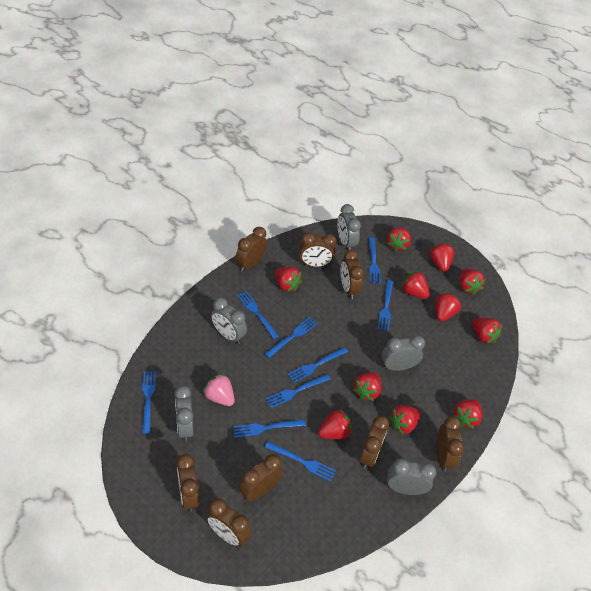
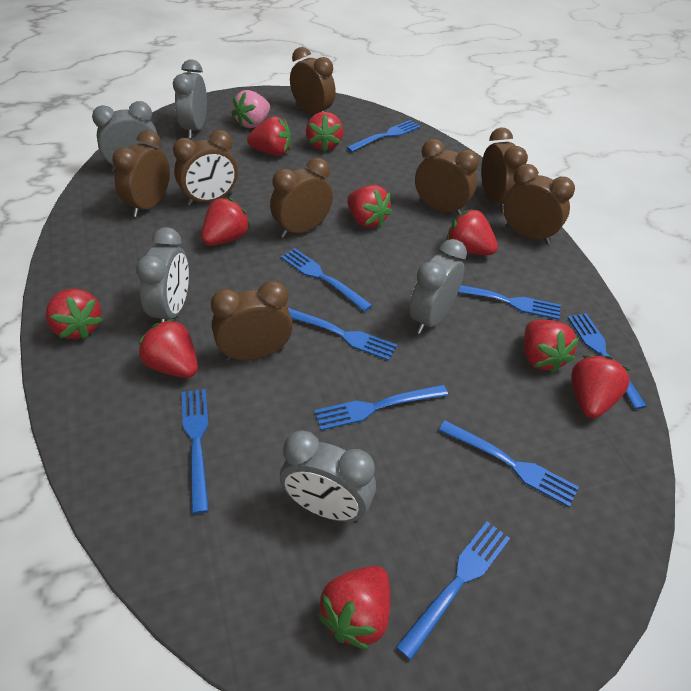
red strawberry: 11 -> 10

